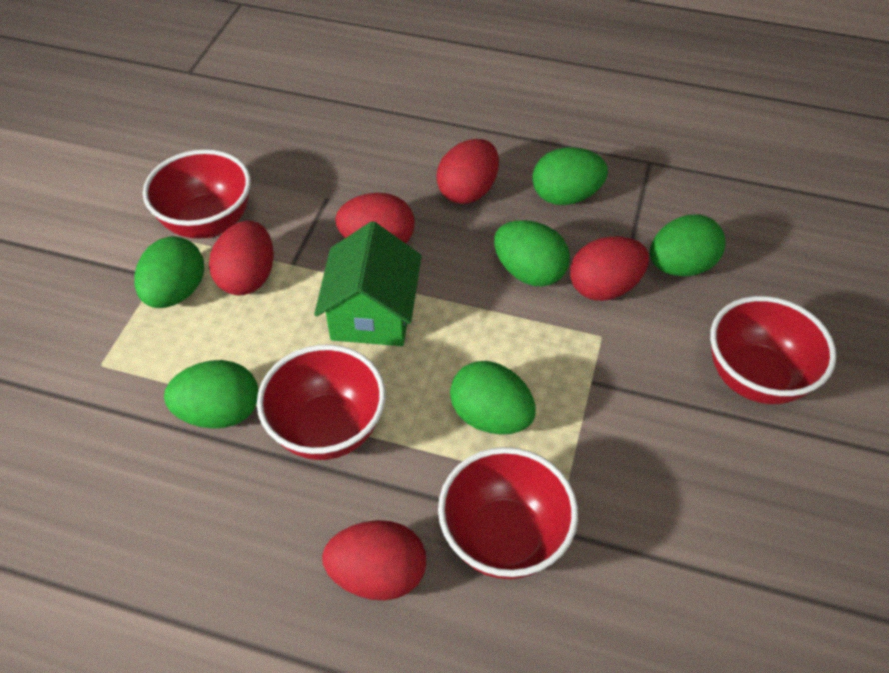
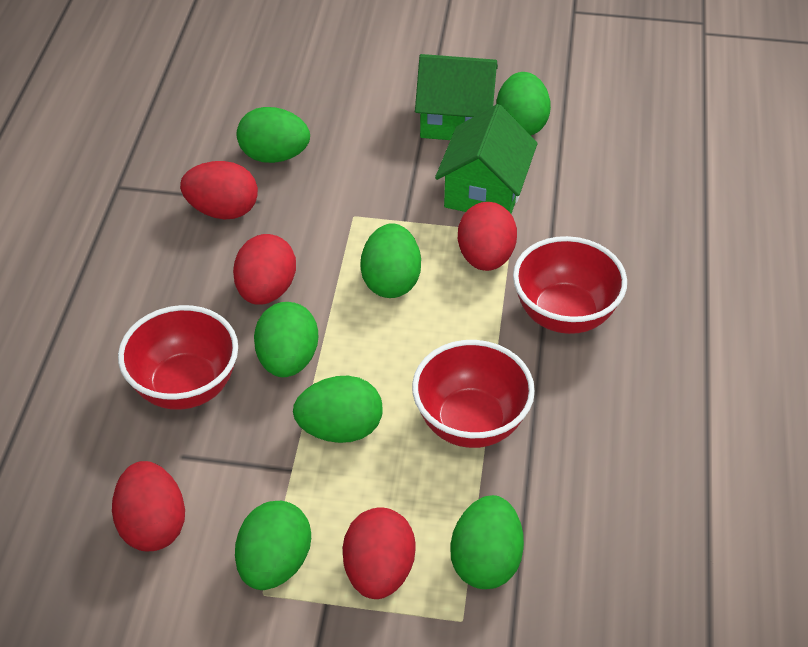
green egg: 6 -> 7
green house: 1 -> 2
red bowl: 4 -> 3

